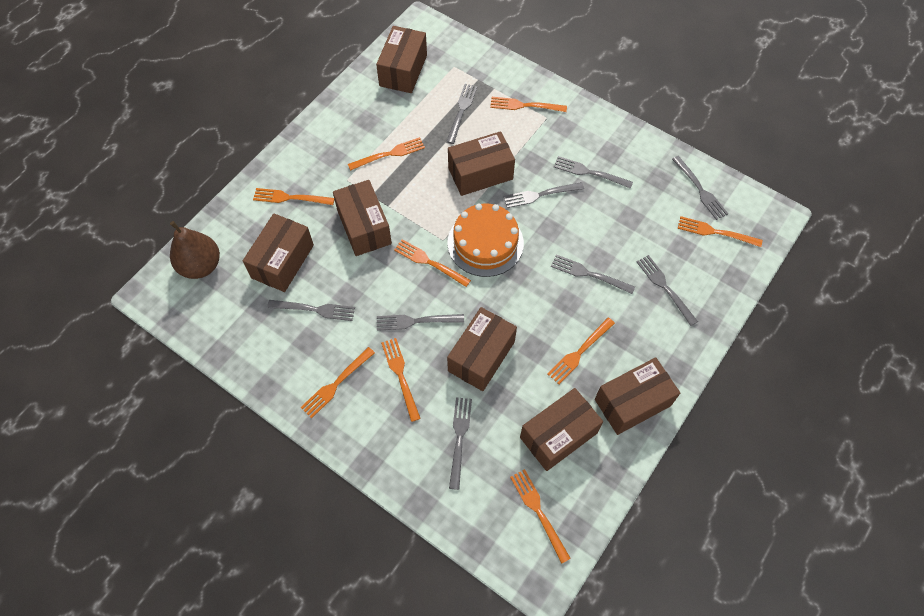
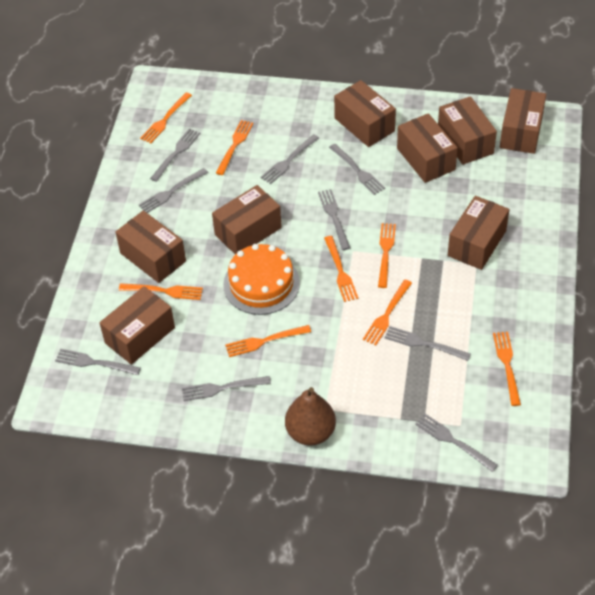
brown box: 7 -> 8
orange fork: 9 -> 8

